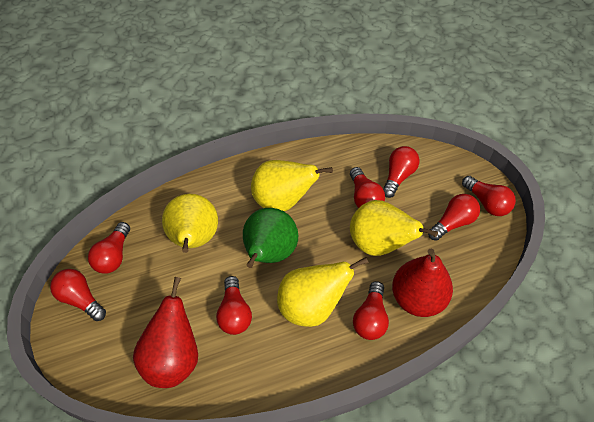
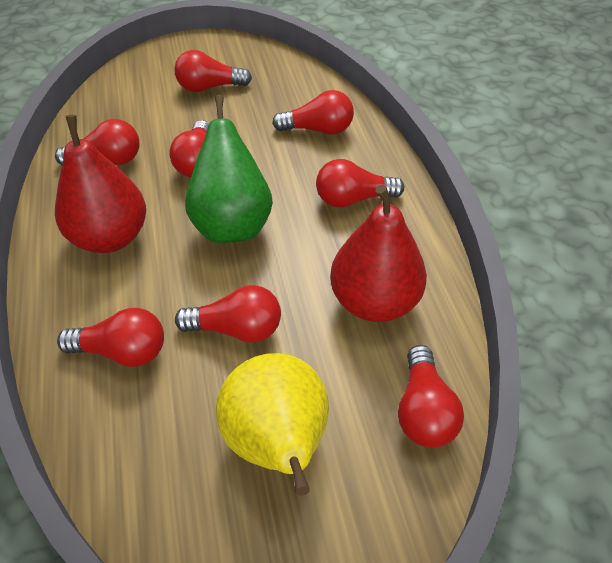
yellow pear: 4 -> 1

